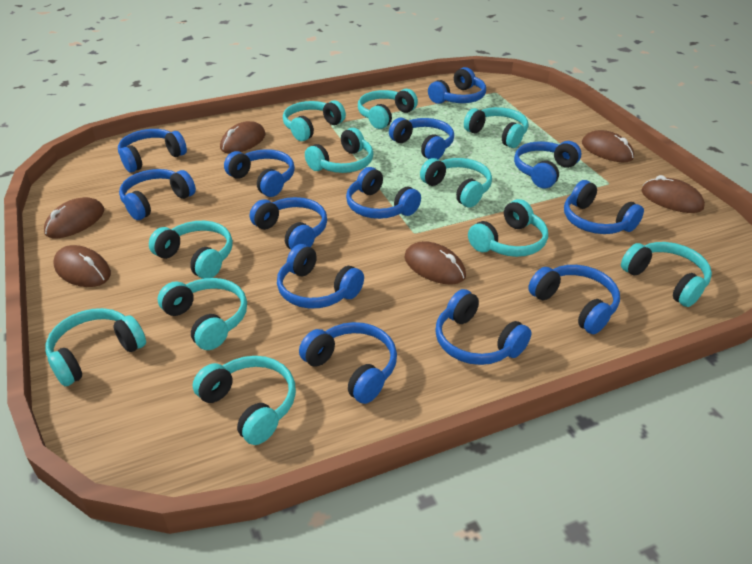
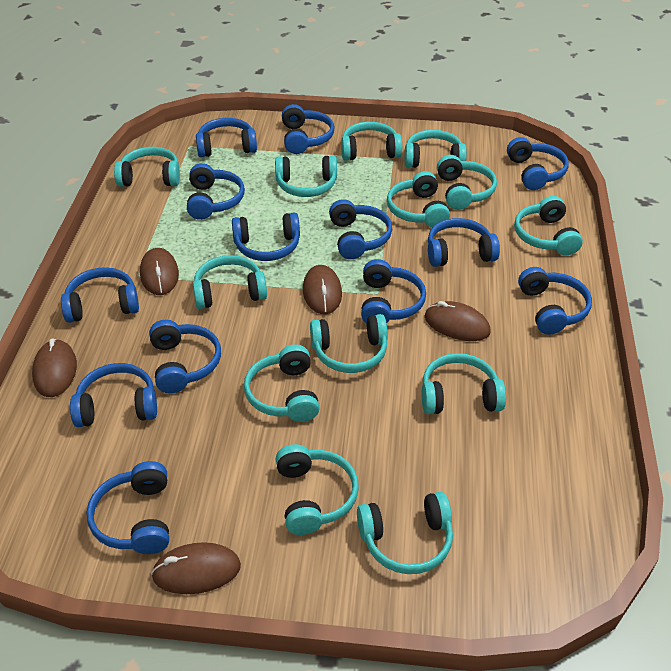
brown mouse: 6 -> 5
turquoise headphones: 11 -> 13

